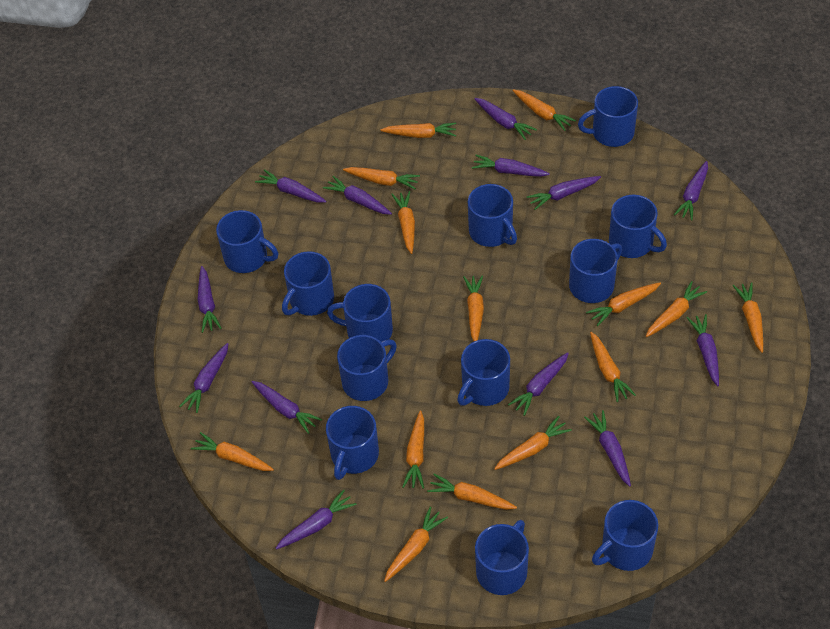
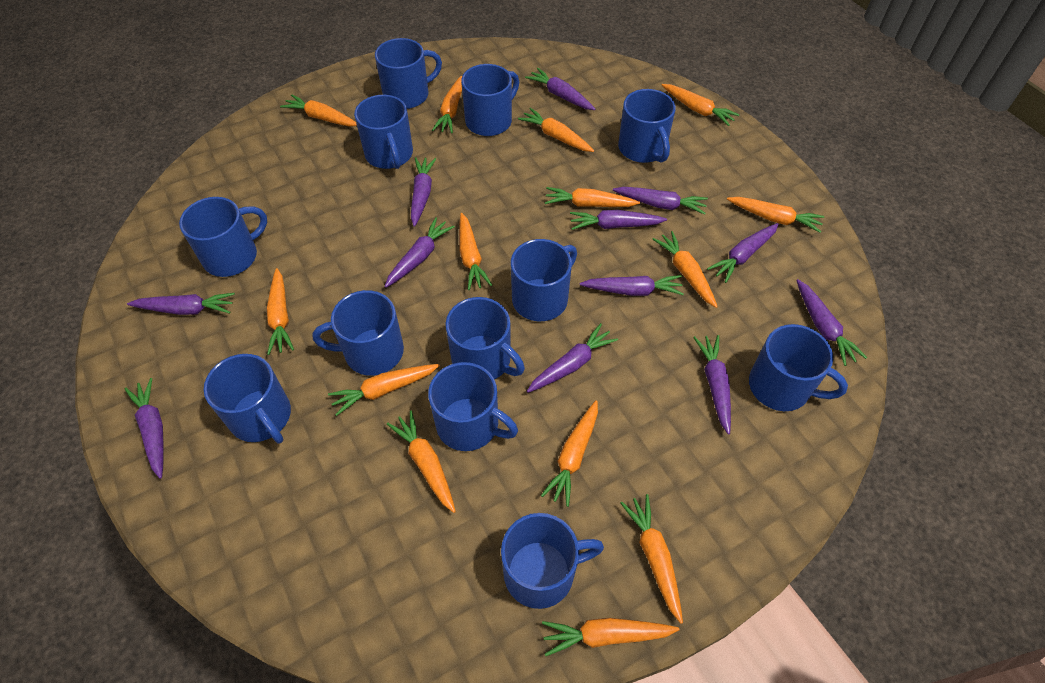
purple carrot: 13 -> 12

